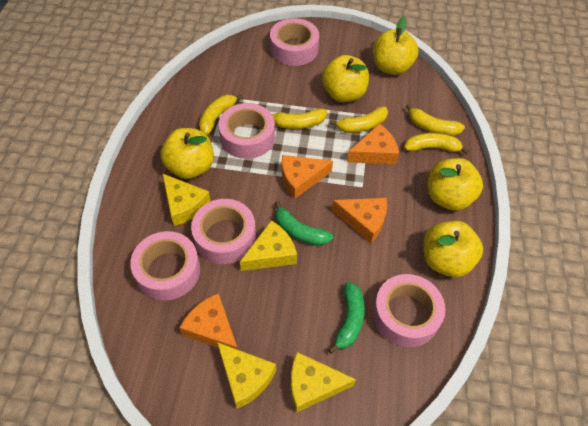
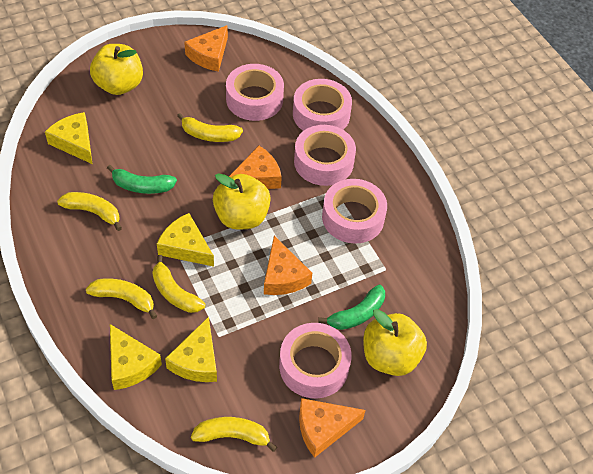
yellow apple: 5 -> 3

